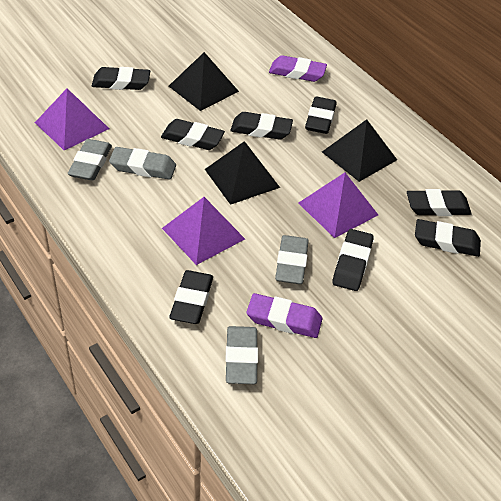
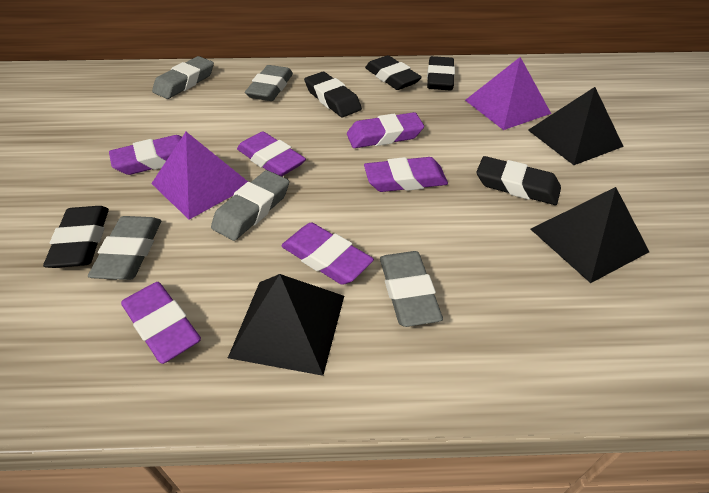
black eraser: 8 -> 5
grey eraser: 4 -> 5
purple eraser: 2 -> 6
purple pyramid: 3 -> 2

